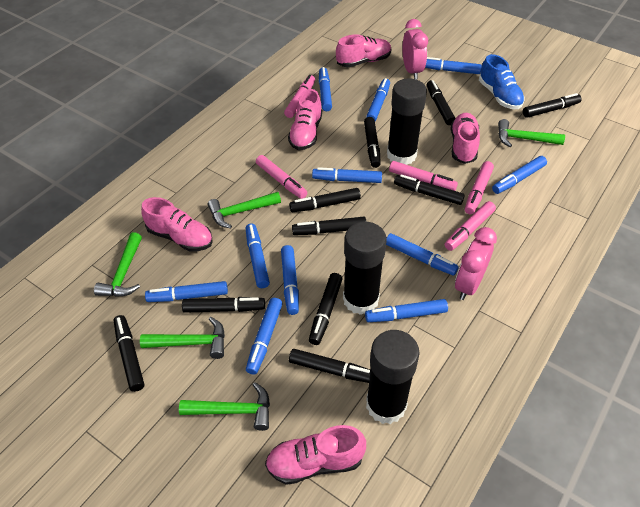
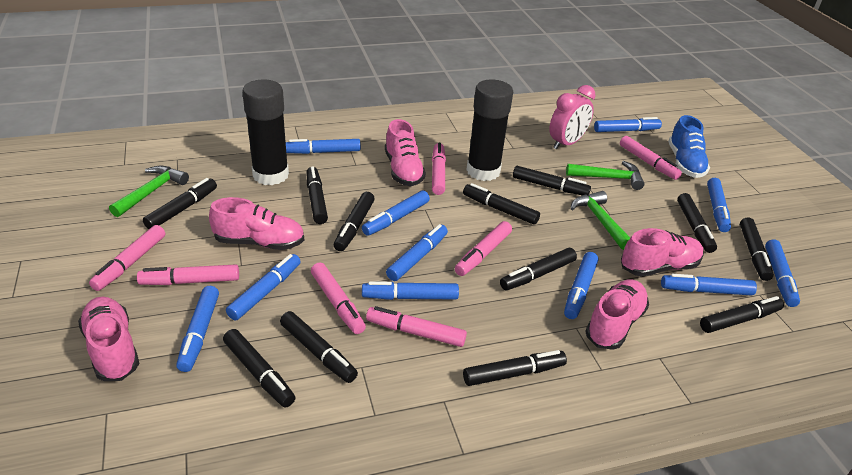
black glue stick: 3 -> 2
black marker: 10 -> 12
green hammer: 5 -> 3
pink clock: 2 -> 1
pink marker: 5 -> 7

